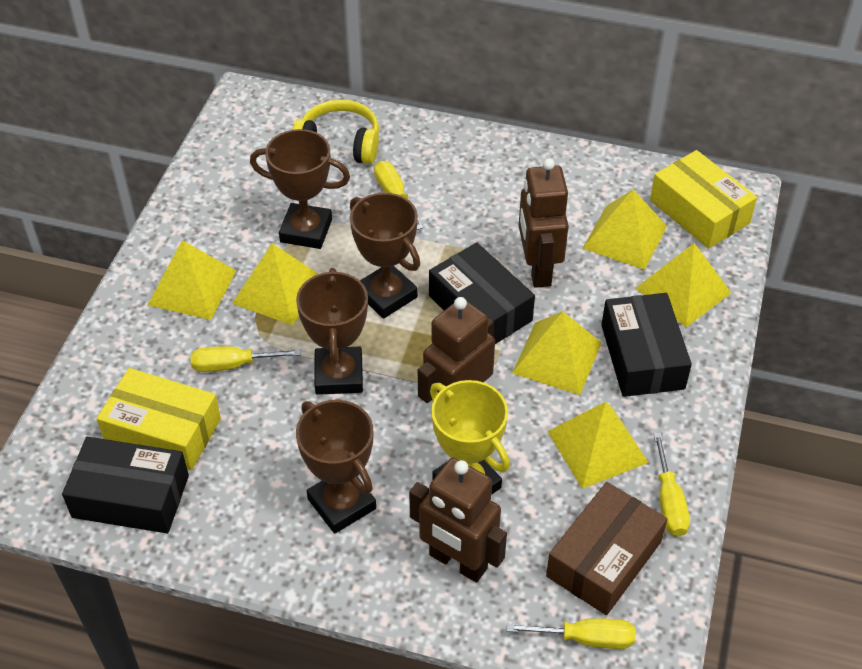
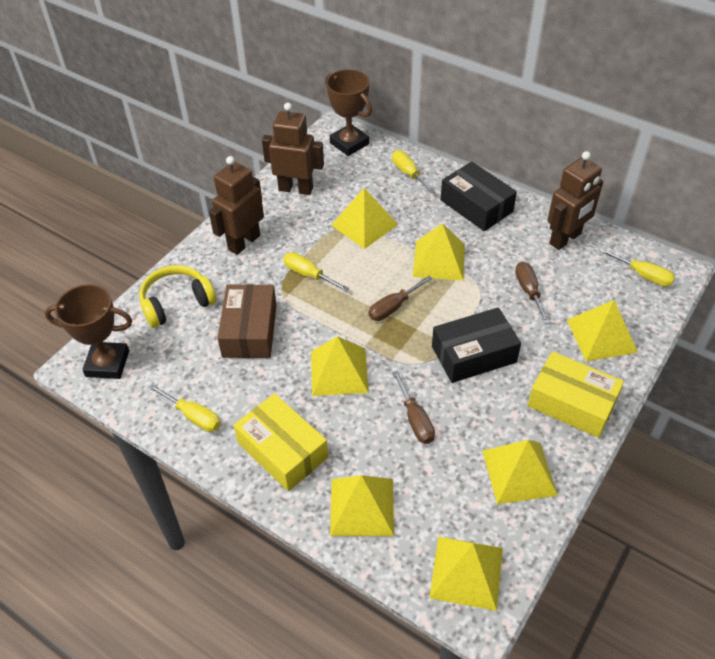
black box: 3 -> 2
brown screwdriver: 0 -> 3
brown trophy: 4 -> 2
yellow pyramid: 6 -> 7
yellow trophy: 1 -> 0

